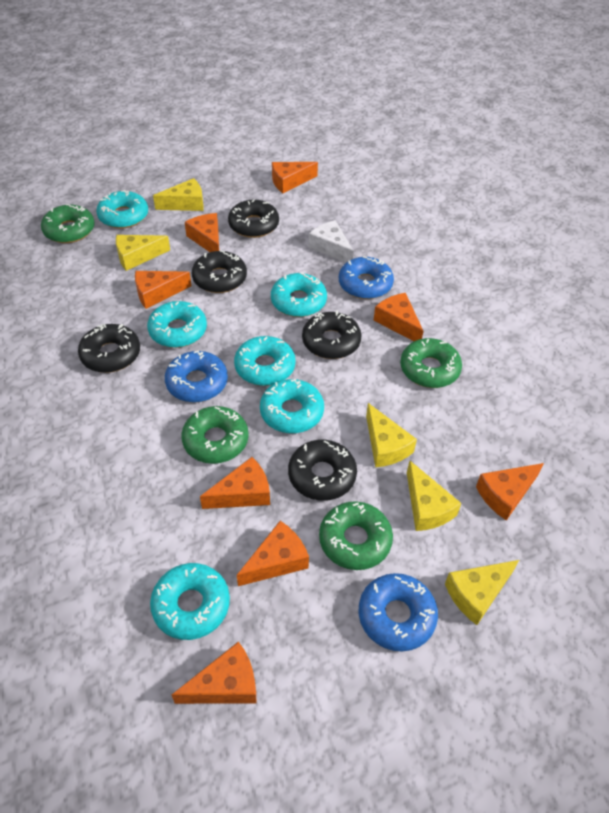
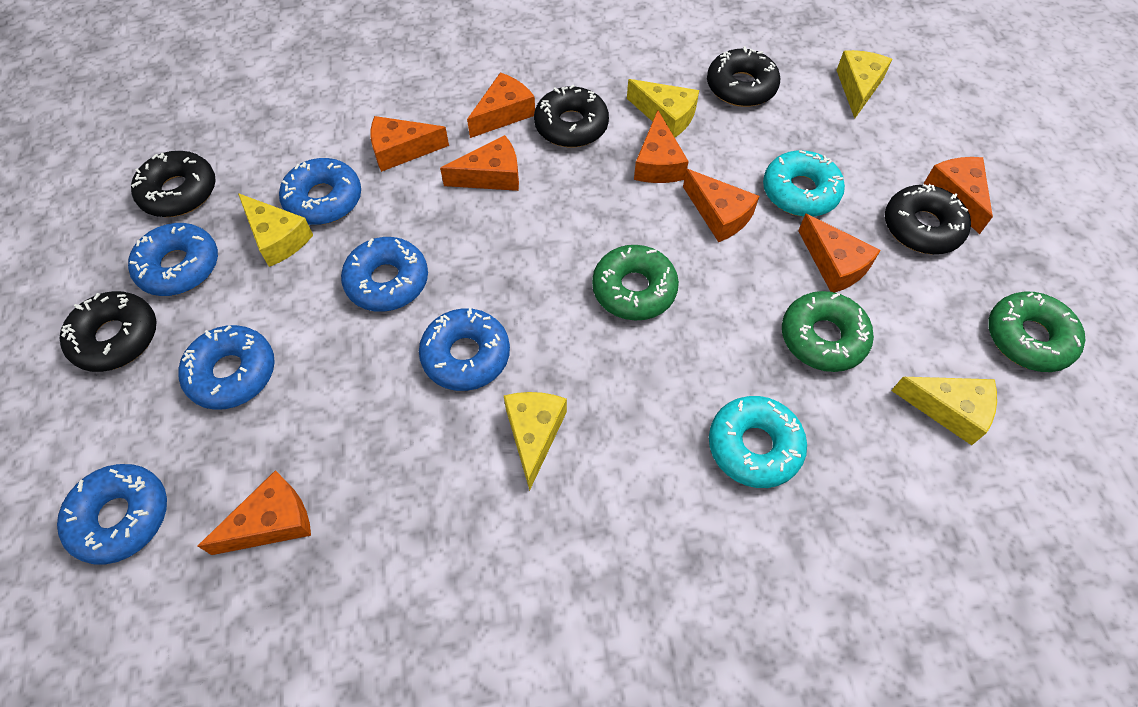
blue donut: 3 -> 6
green donut: 4 -> 3
turquoise donut: 6 -> 2
white cheese: 1 -> 0

